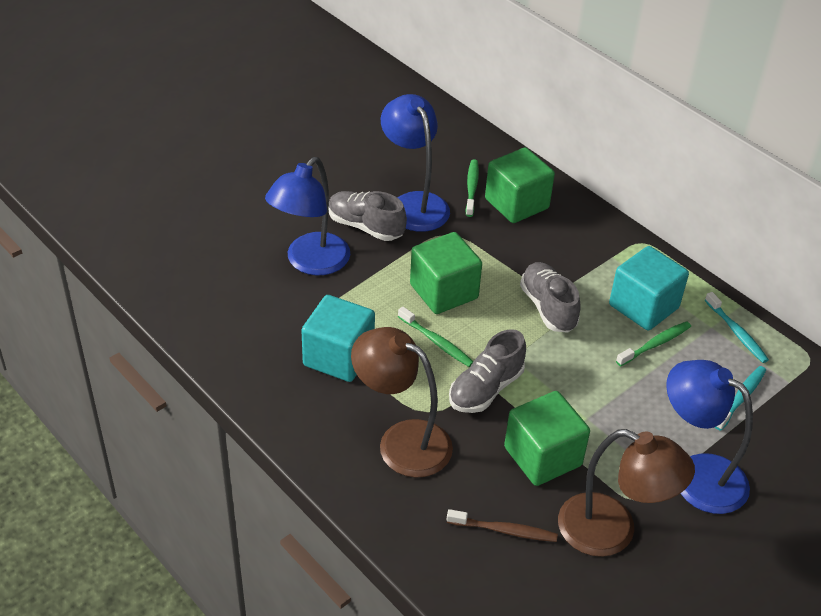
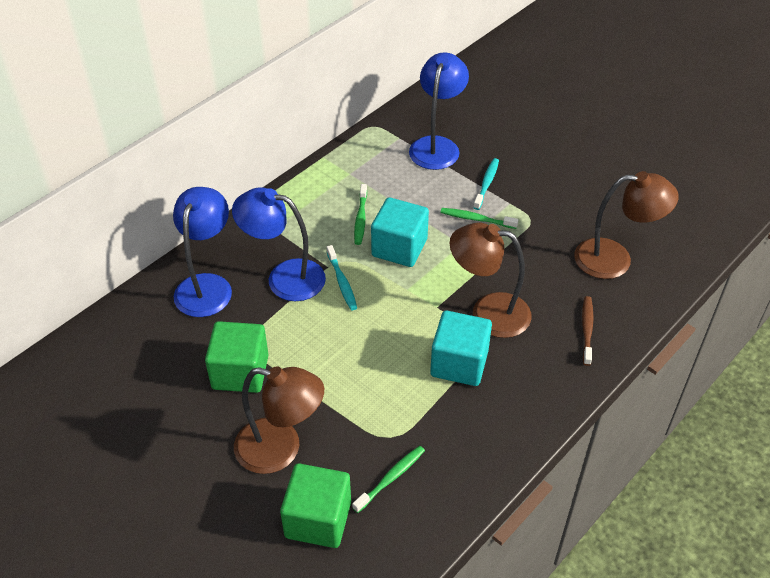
brown lamp: 2 -> 3
green cube: 3 -> 2
grey shoe: 3 -> 0

